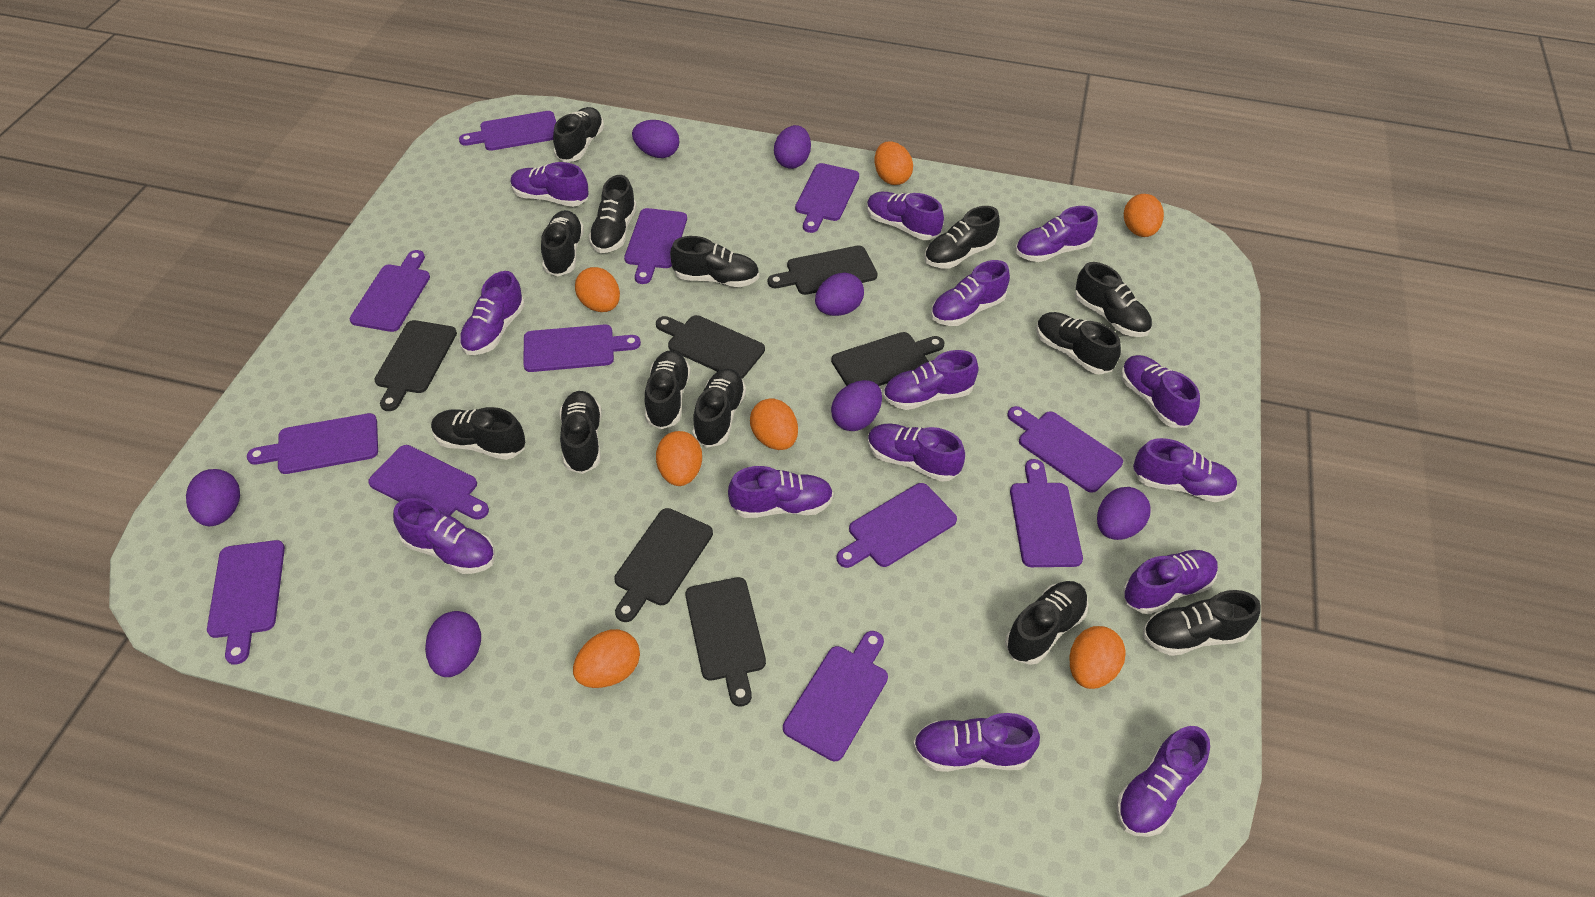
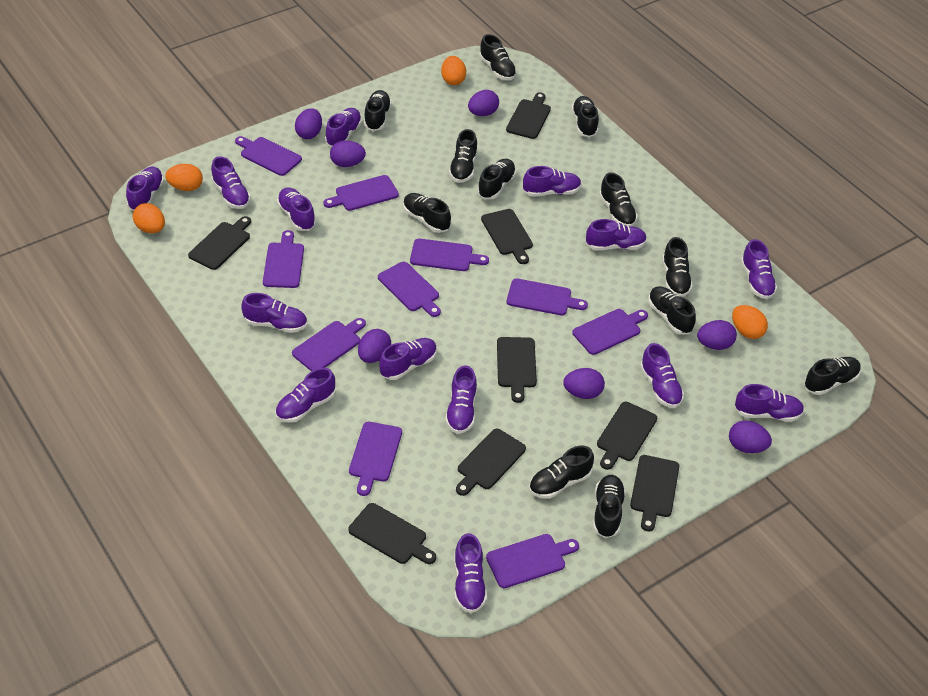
black cutting board: 6 -> 8
black shoe: 13 -> 12
orange egg: 7 -> 4
purple cutting board: 12 -> 10

